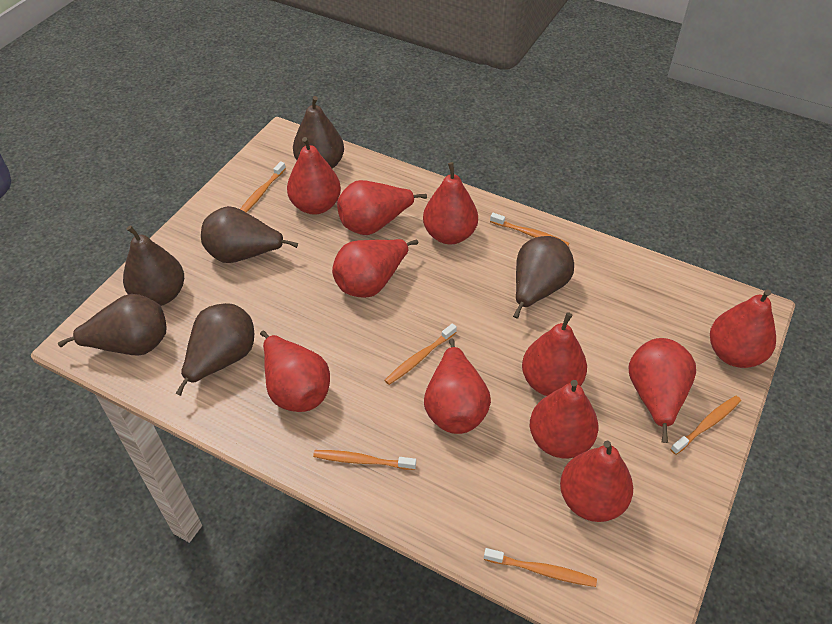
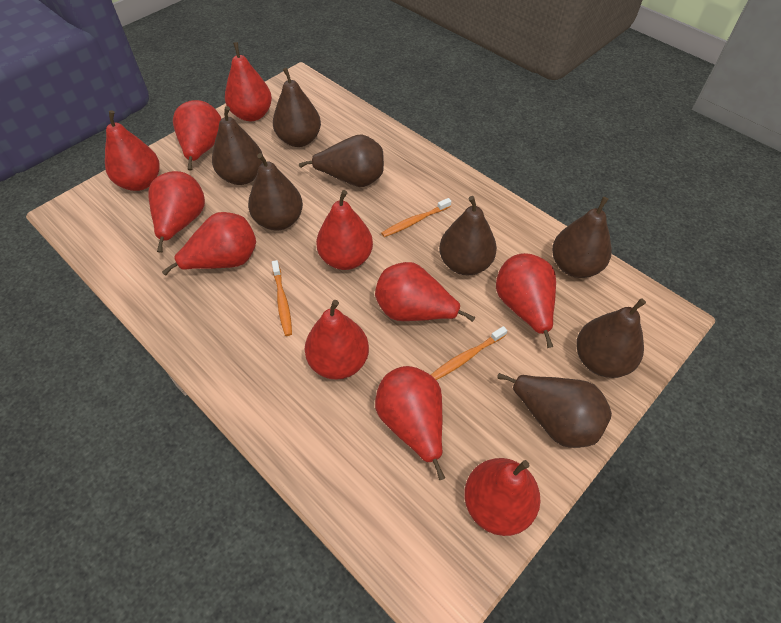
brown pear: 6 -> 8
orange toothbrush: 6 -> 3

